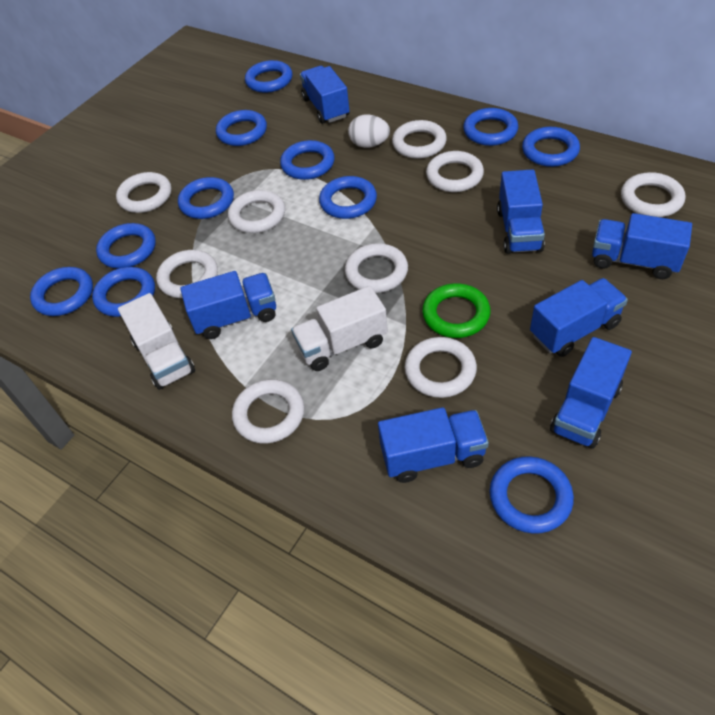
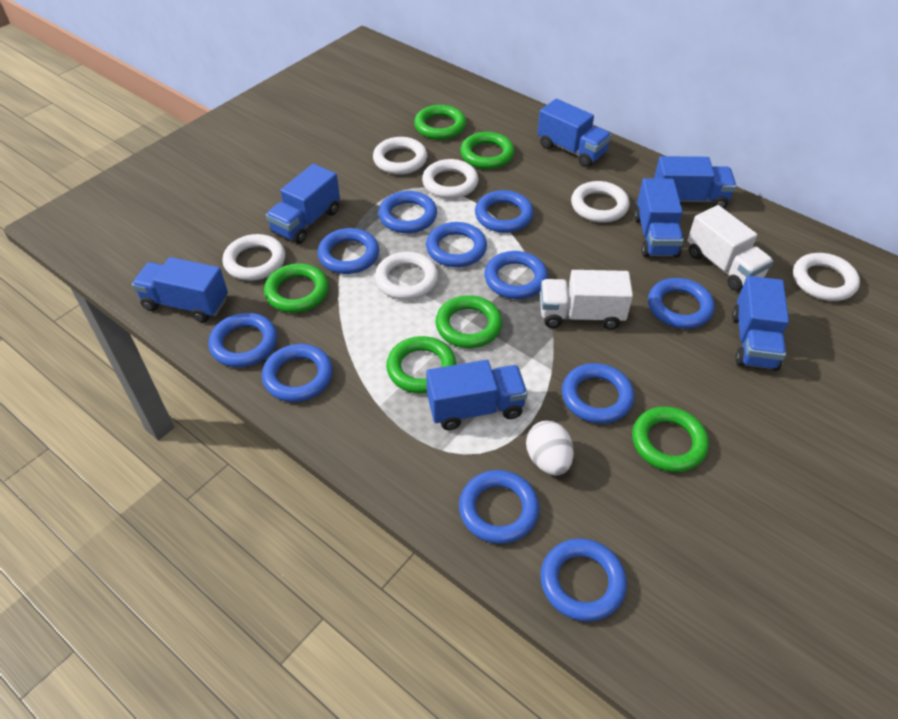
green ring: 1 -> 6
white ring: 9 -> 6

